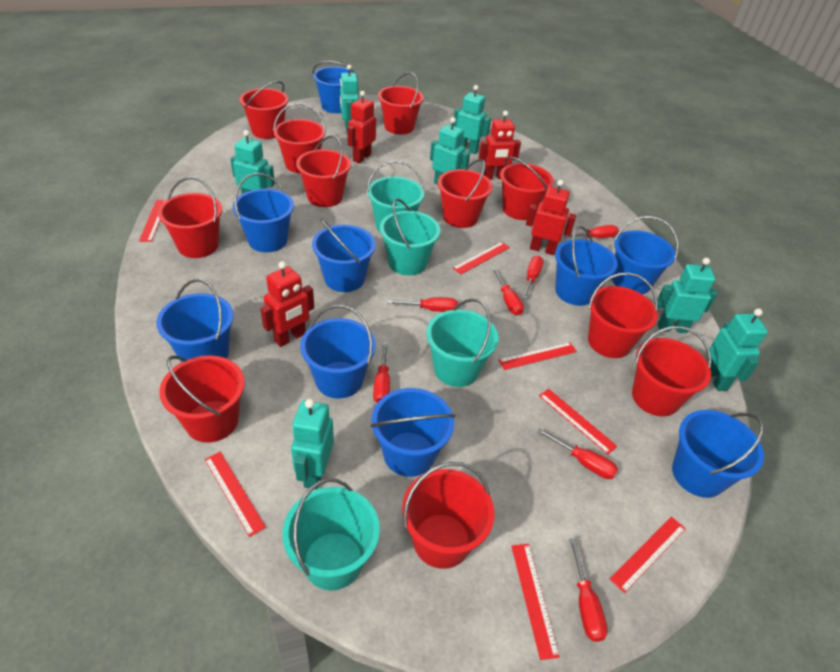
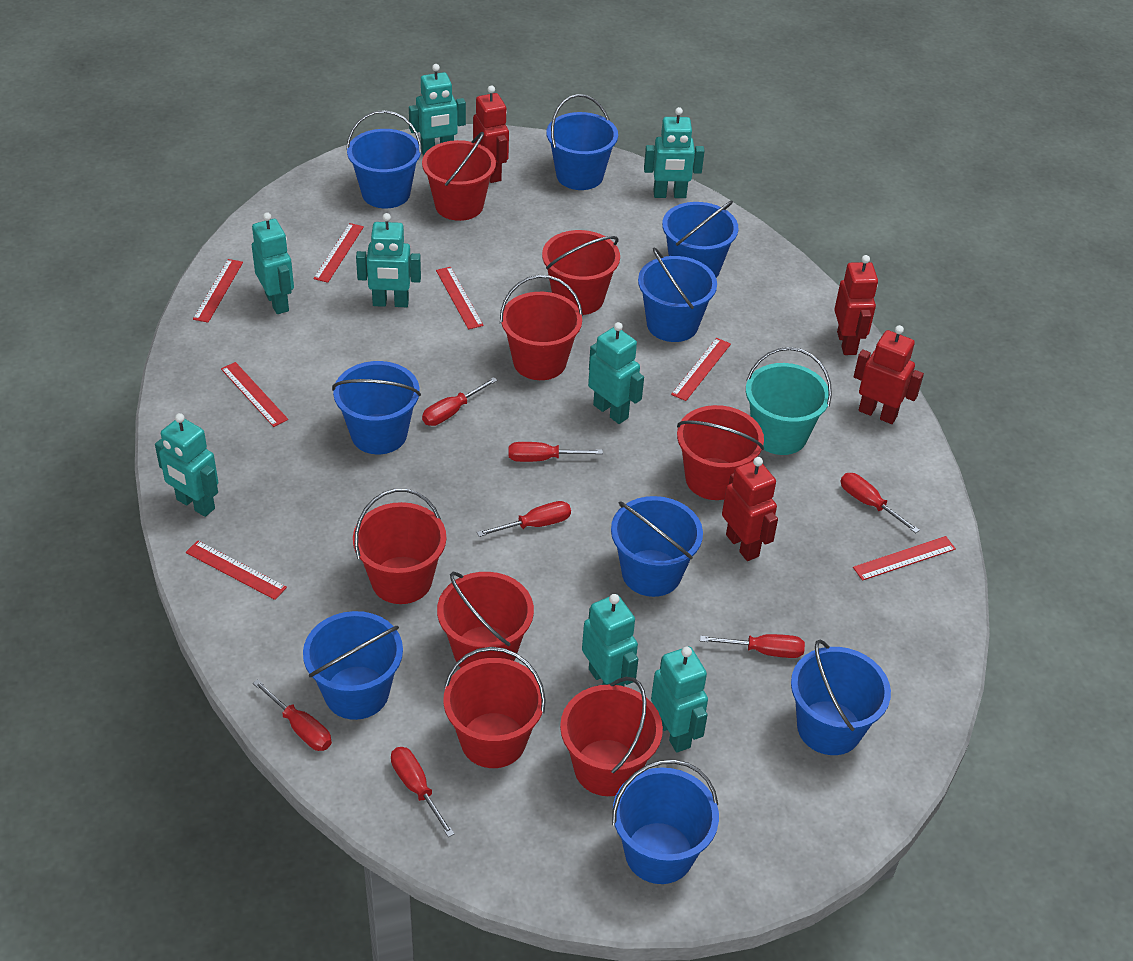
red bucket: 11 -> 8
turquoise bucket: 4 -> 1
turquoise robot: 7 -> 8

